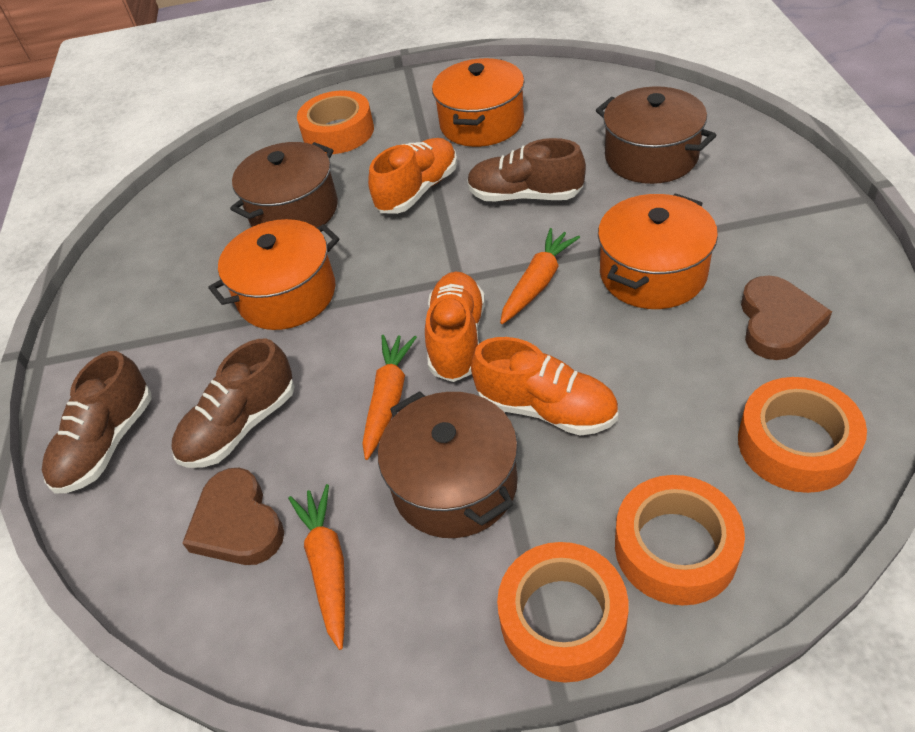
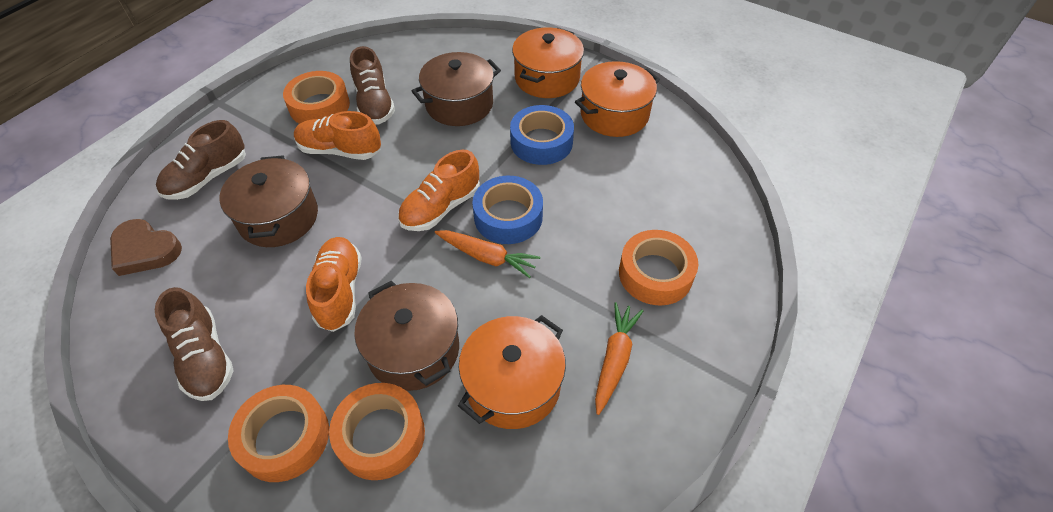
blue tape: 0 -> 2
brown heart: 2 -> 1
orange carrot: 3 -> 2

